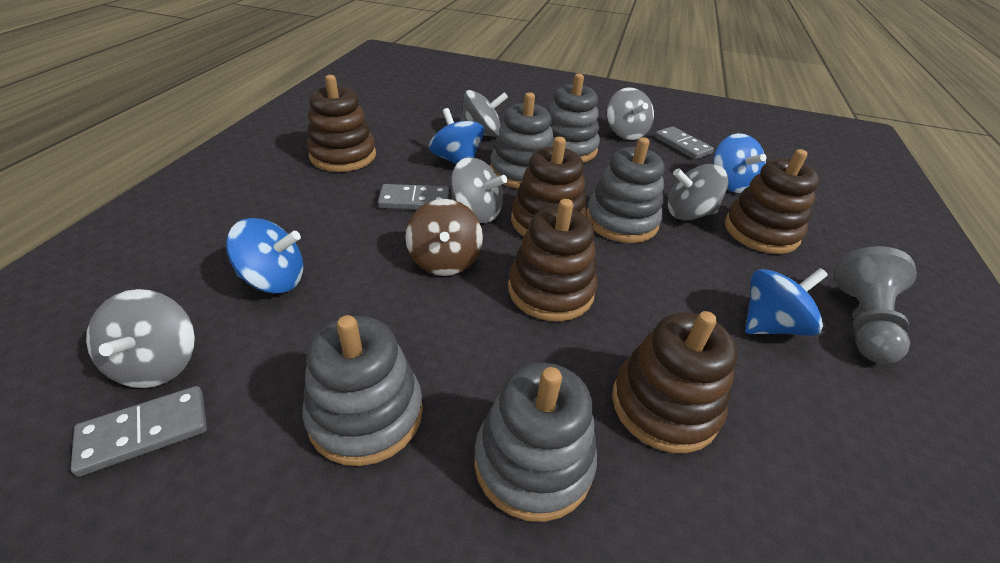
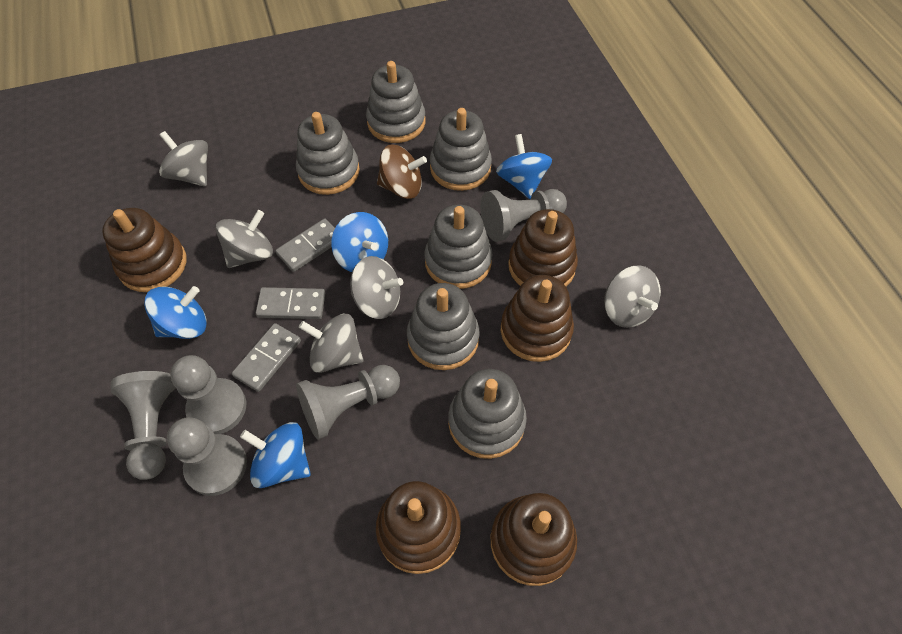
grey pawn: 1 -> 5
grey stacking toy: 5 -> 6

